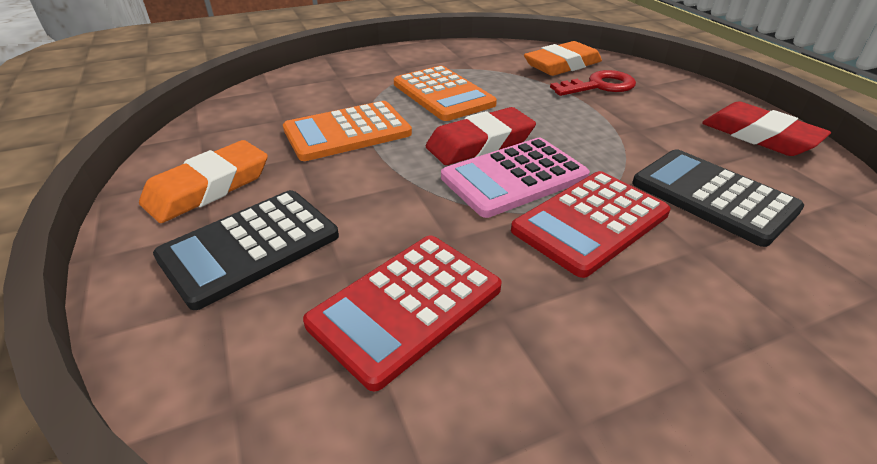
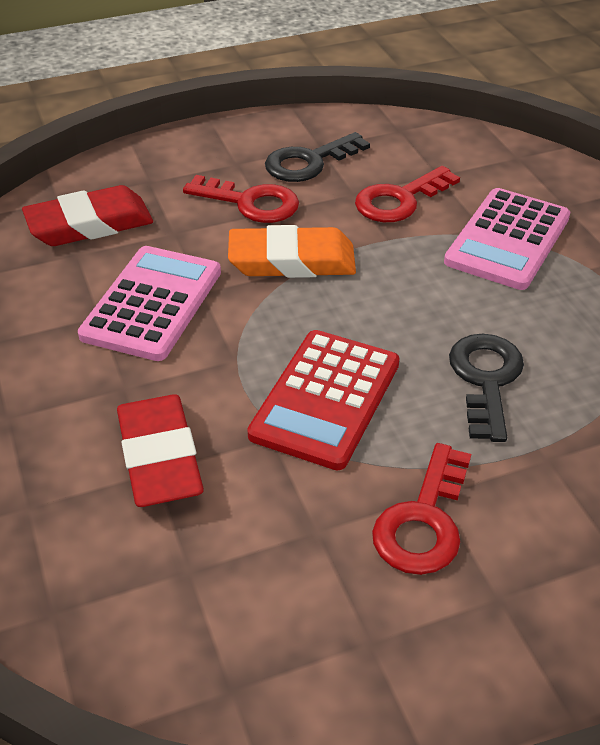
black calculator: 2 -> 0
black key: 0 -> 2
orange calculator: 2 -> 0
orange eraser: 2 -> 1
pink calculator: 1 -> 2
red calculator: 2 -> 1
red key: 1 -> 3

